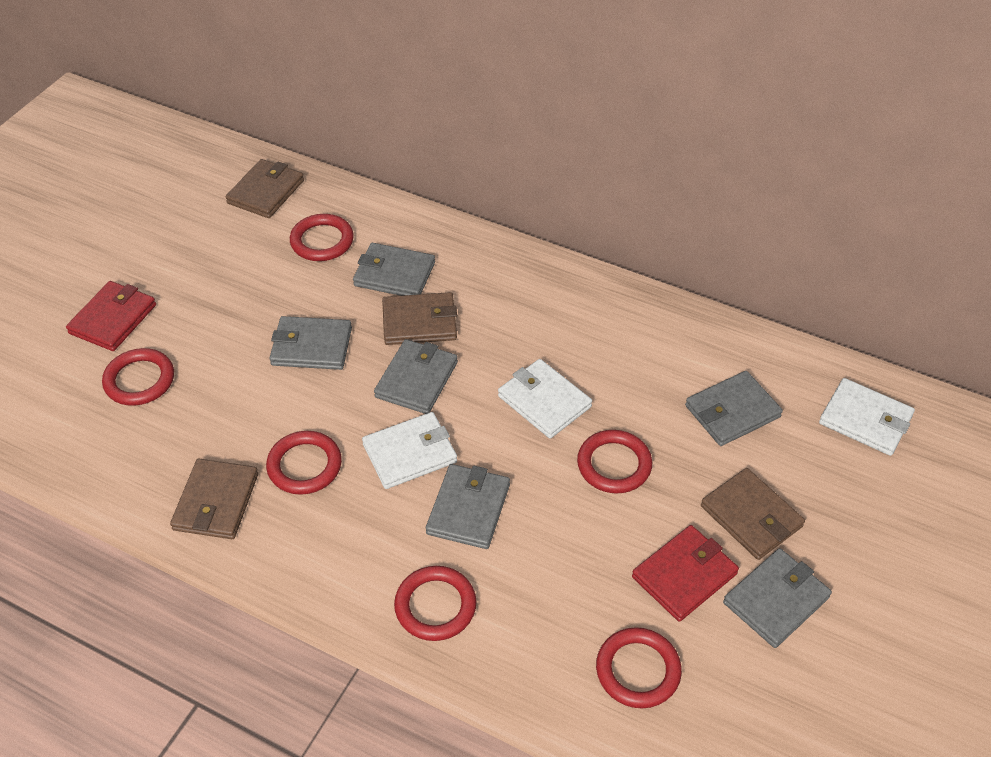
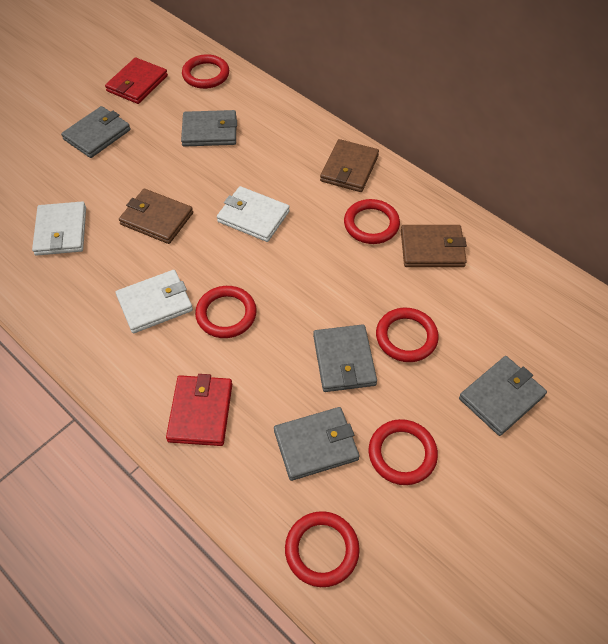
brown wallet: 4 -> 3
grey wallet: 6 -> 5

